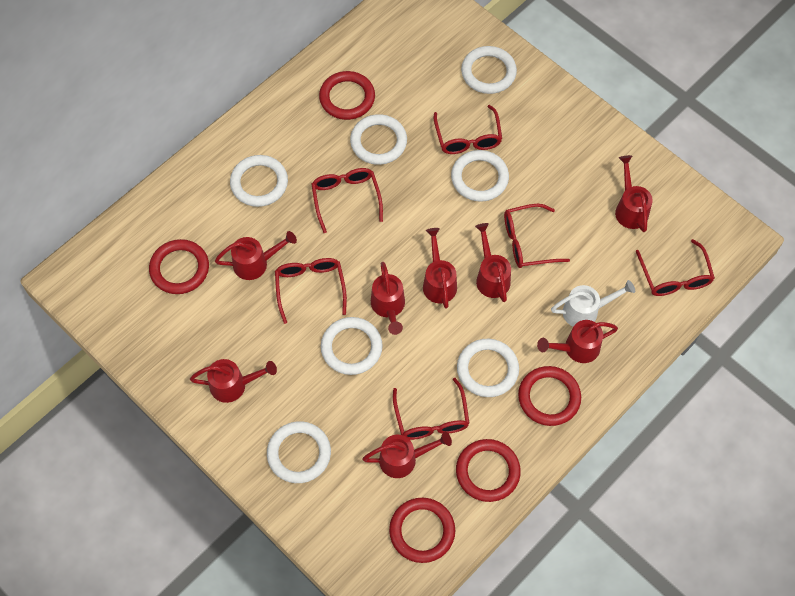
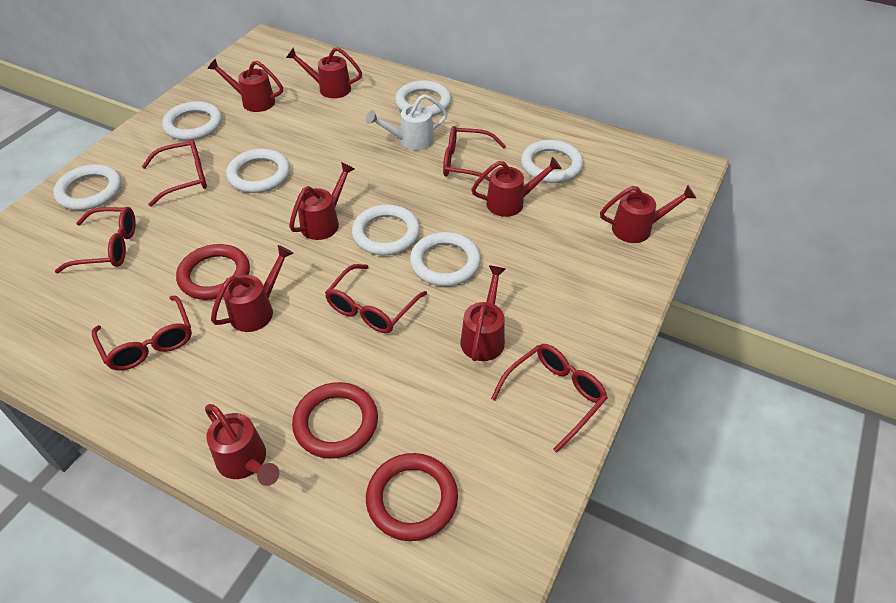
red ring: 5 -> 3

